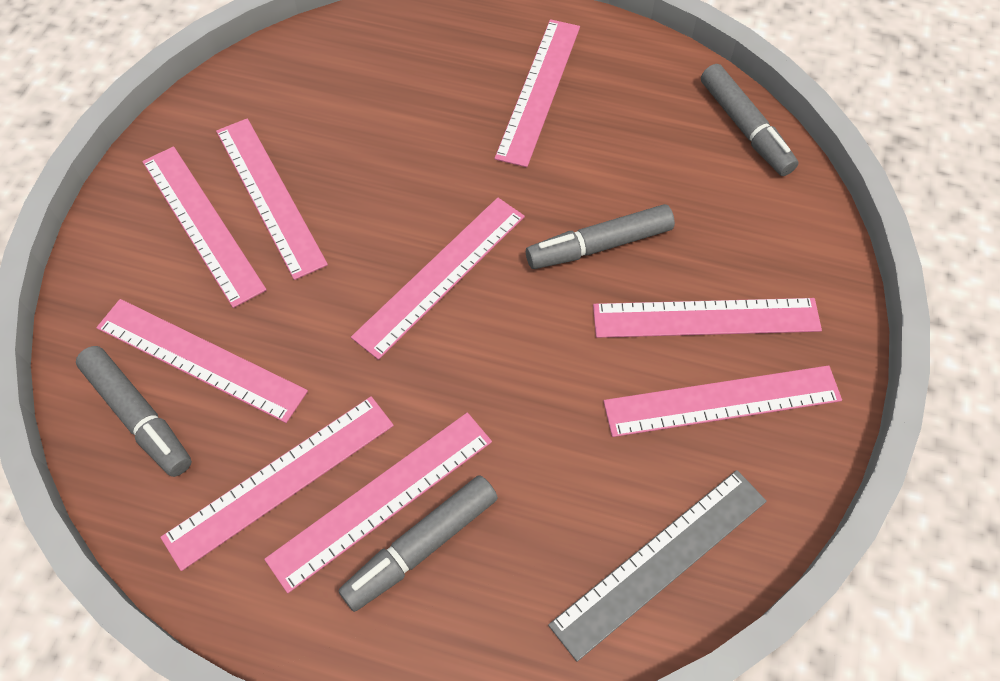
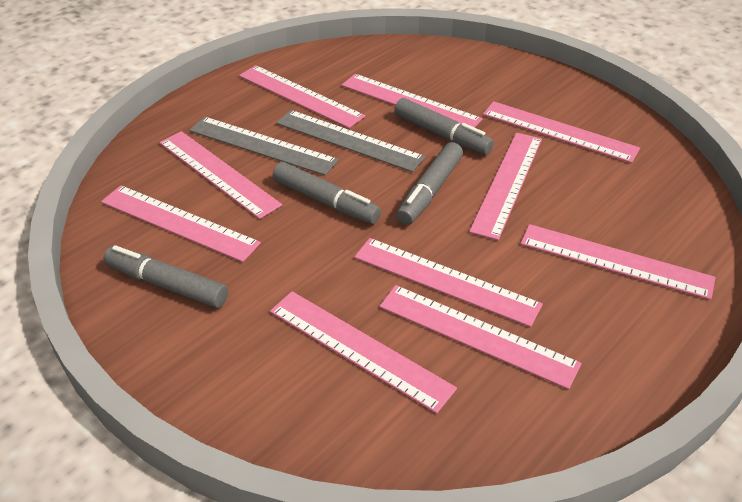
grey ruler: 1 -> 2
pink ruler: 9 -> 10

